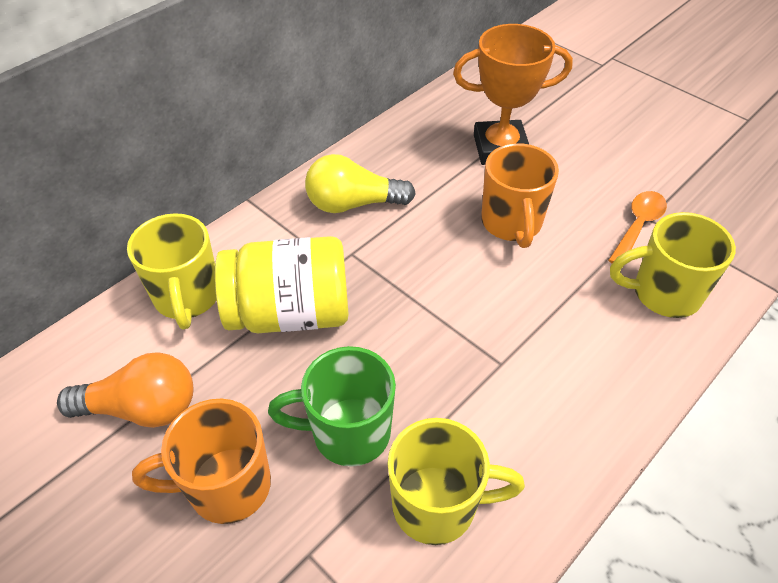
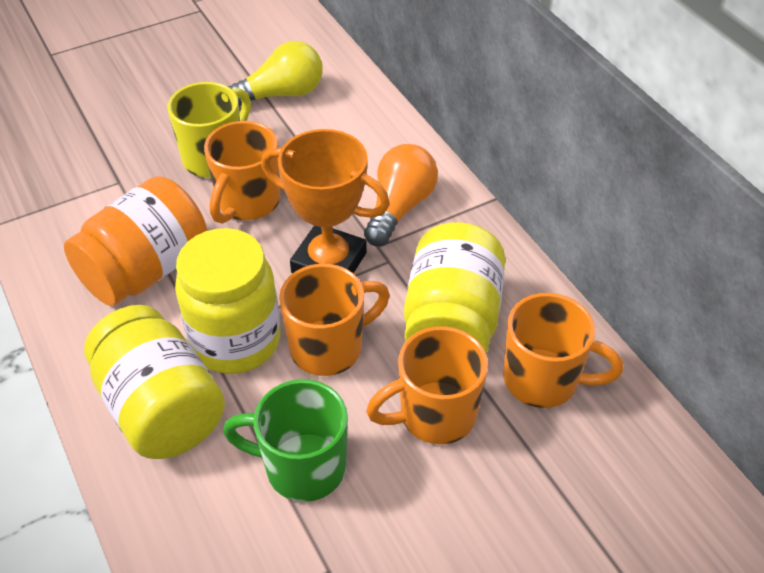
orange jar: 0 -> 1
orange mug: 2 -> 4
orange spoon: 1 -> 0
yellow jar: 1 -> 3
yellow mug: 3 -> 1

